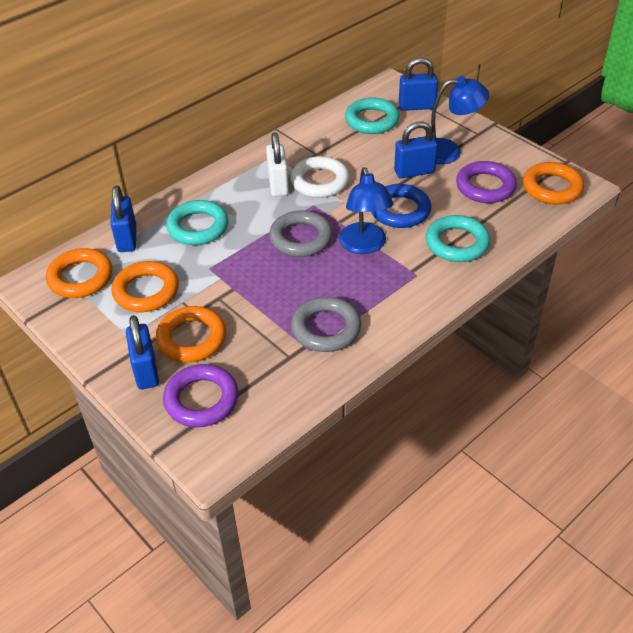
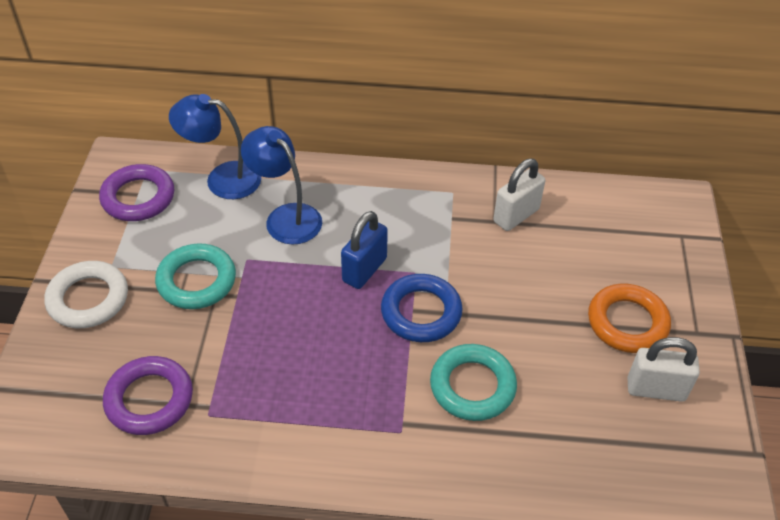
blue padlock: 4 -> 1
grey ring: 2 -> 0
orange ring: 4 -> 1
turquoise ring: 3 -> 2
white padlock: 1 -> 2

